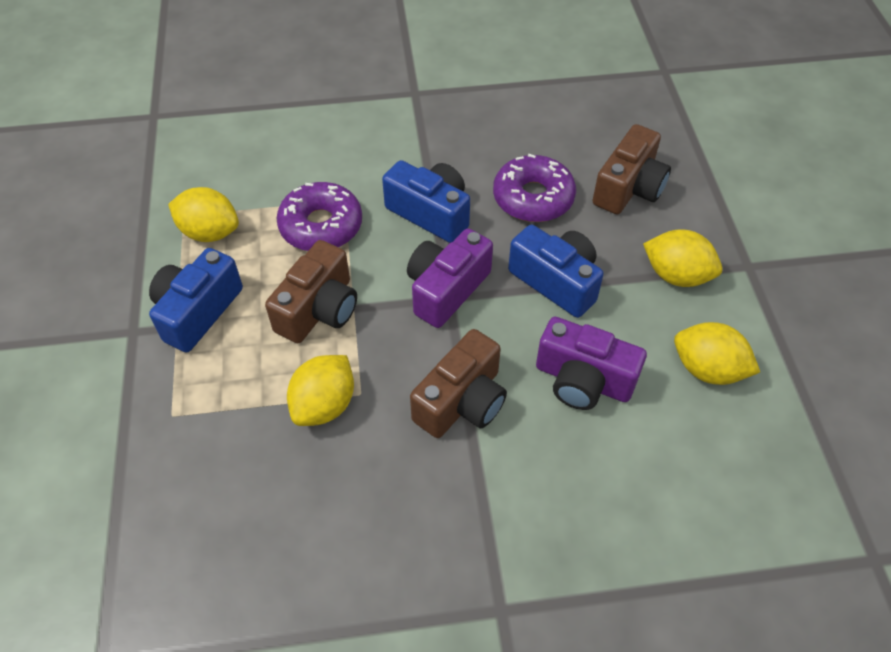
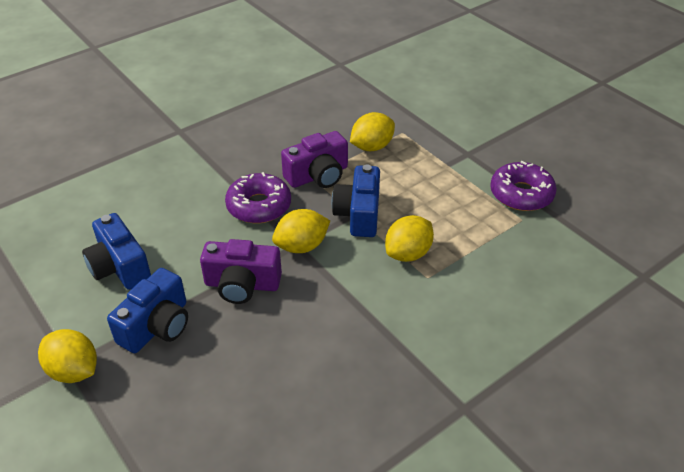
brown camera: 3 -> 0

